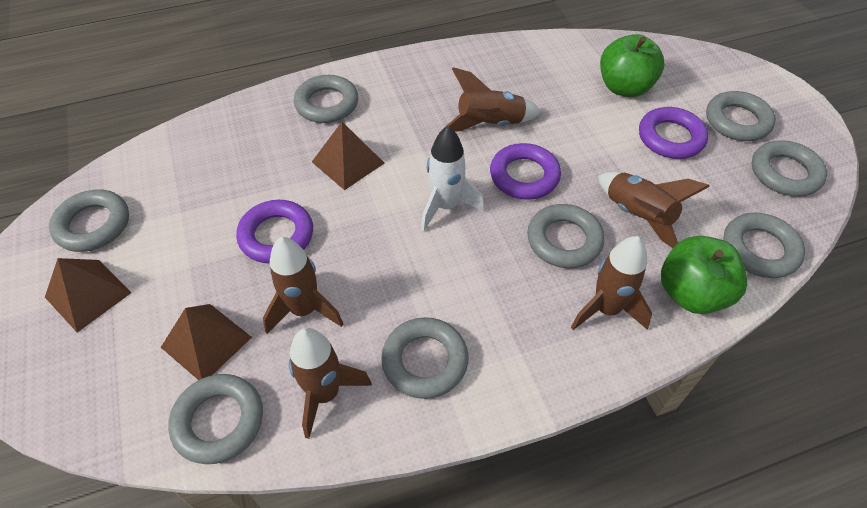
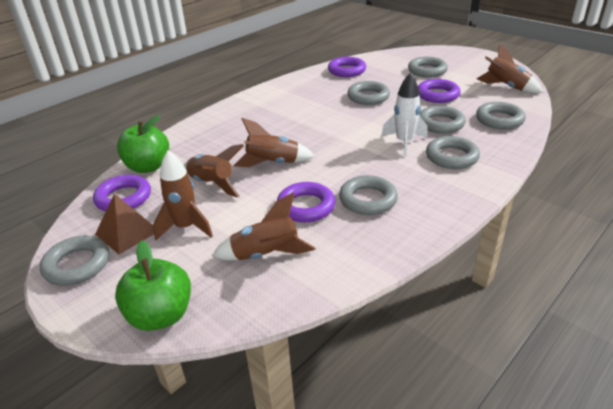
brown pyramid: 3 -> 1
grey ring: 8 -> 7
purple ring: 3 -> 4

